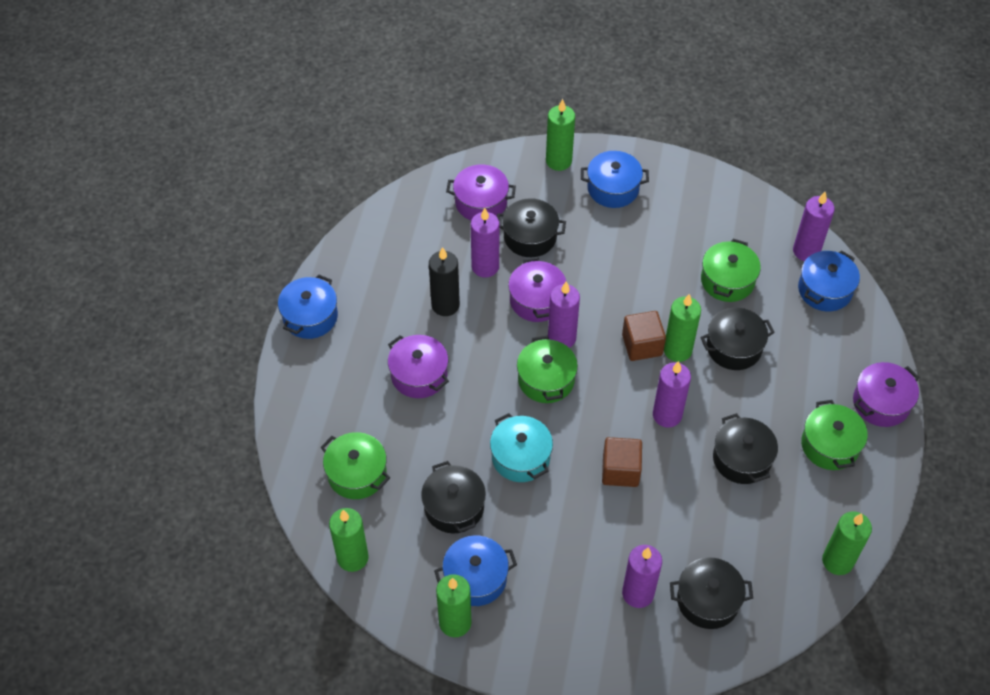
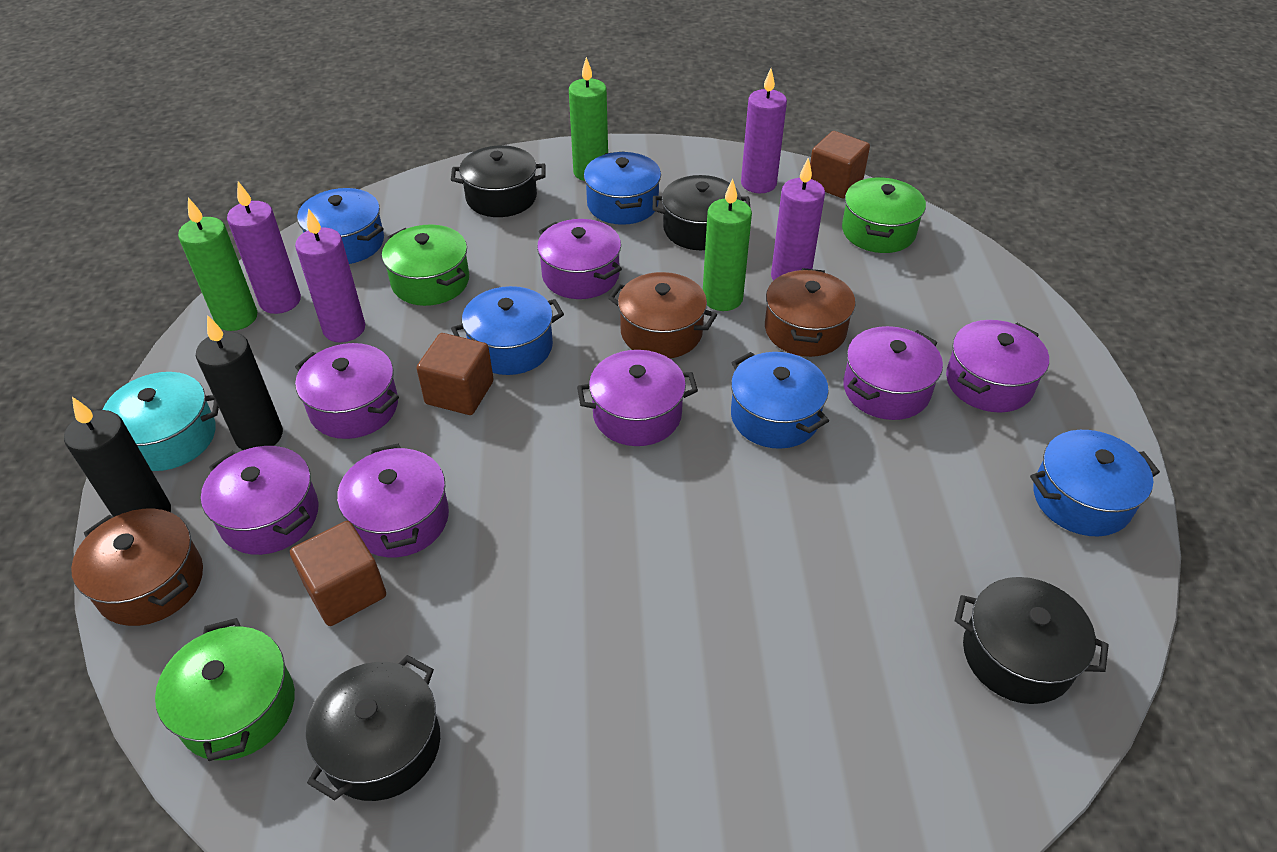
black candle: 1 -> 2
black pot: 5 -> 4
blue pot: 4 -> 5
brown cube: 2 -> 3
brown pot: 0 -> 3
green candle: 5 -> 3
green pot: 4 -> 3
purple candle: 5 -> 4
purple pot: 4 -> 7

